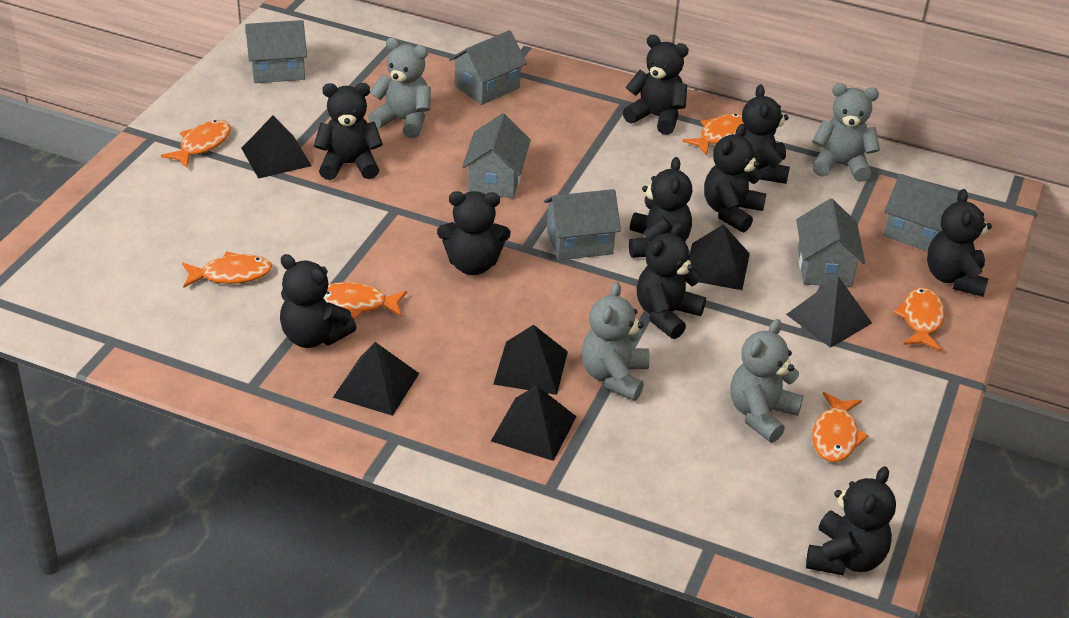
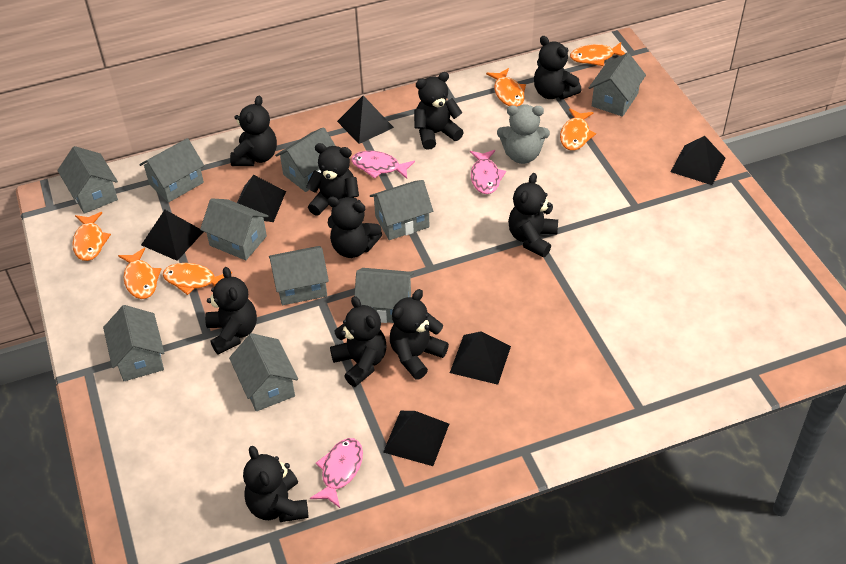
grey house: 6 -> 10
grey teddy bear: 4 -> 1
pink fish: 0 -> 3

